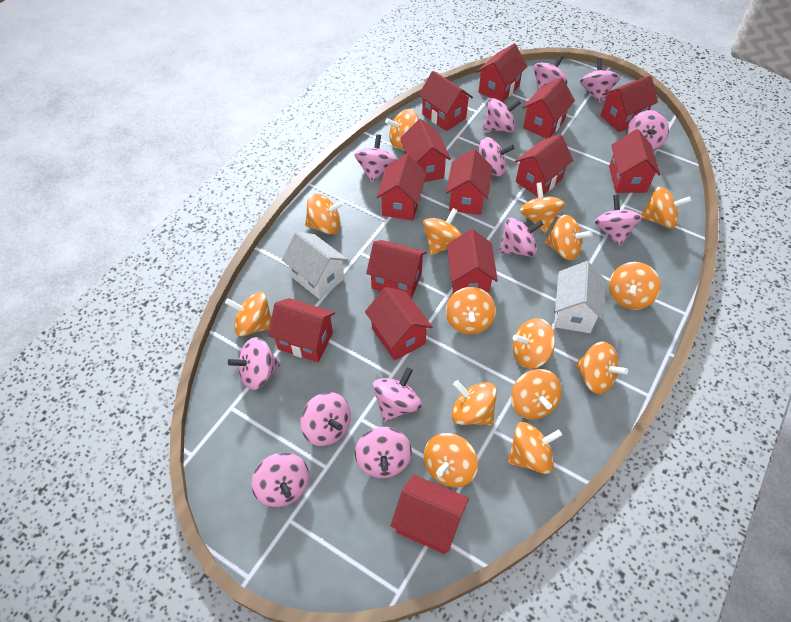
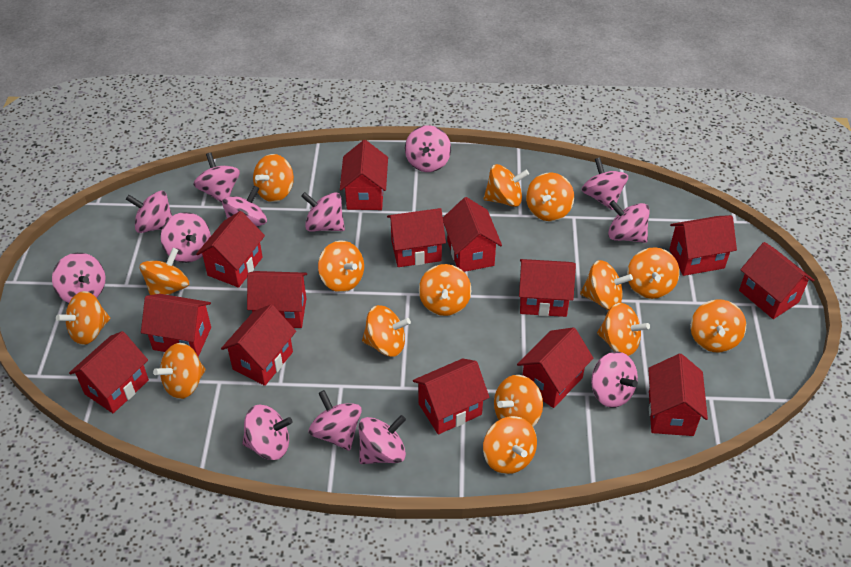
white house: 2 -> 0

